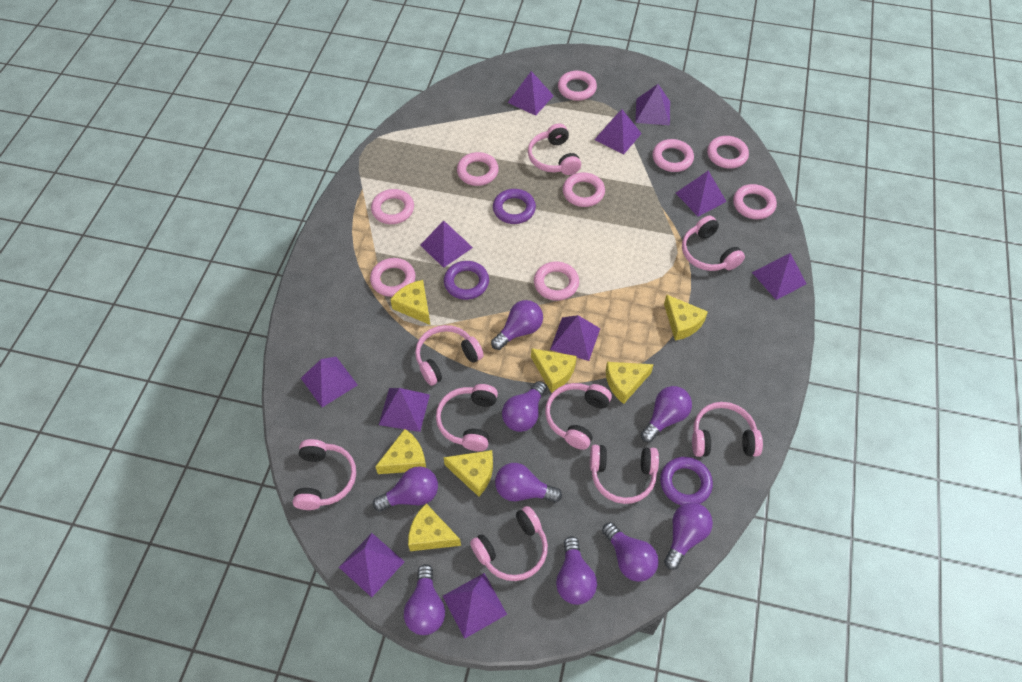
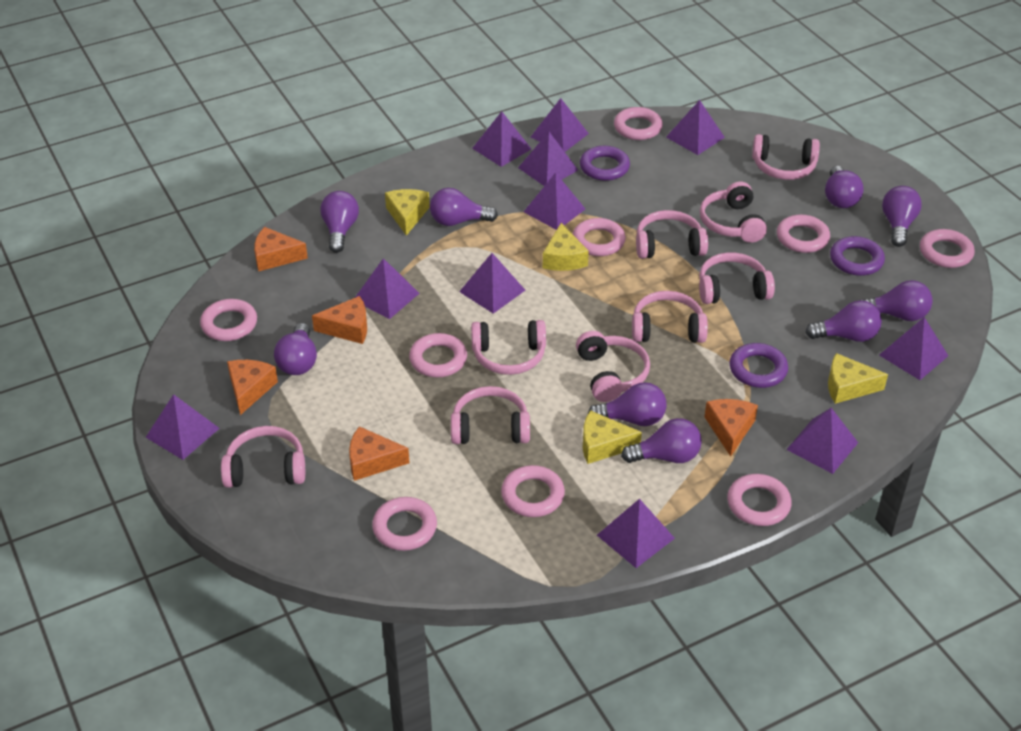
orange cheese: 0 -> 5
yellow cheese: 7 -> 4

